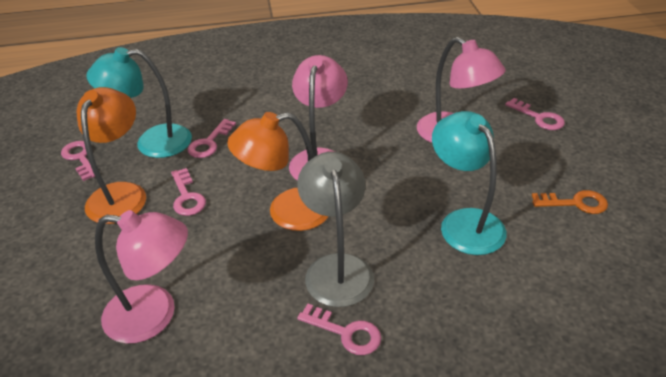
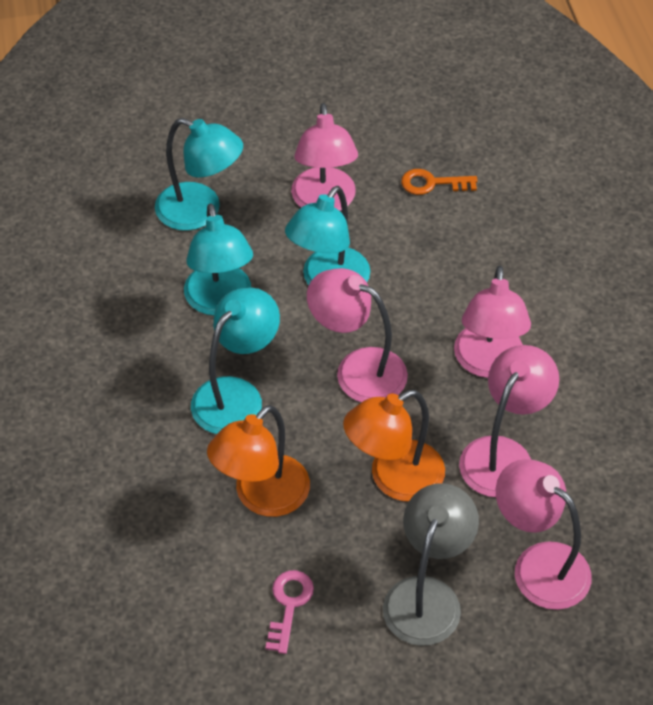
pink key: 5 -> 1
pink lamp: 3 -> 5
turquoise lamp: 2 -> 4

